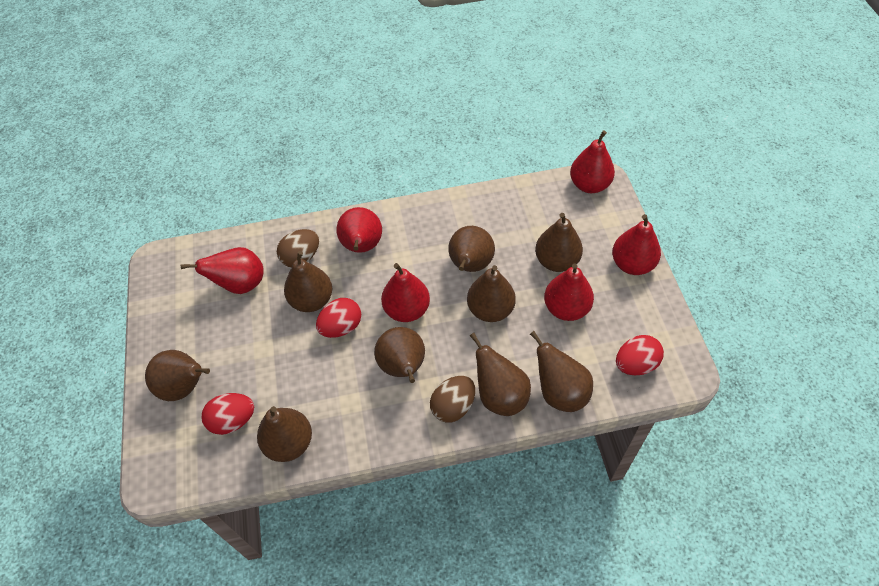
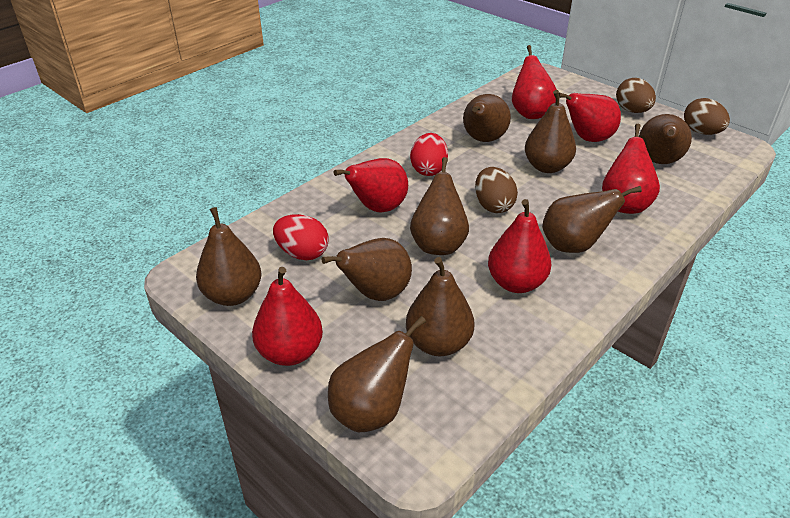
brown egg: 2 -> 3
red egg: 3 -> 2

